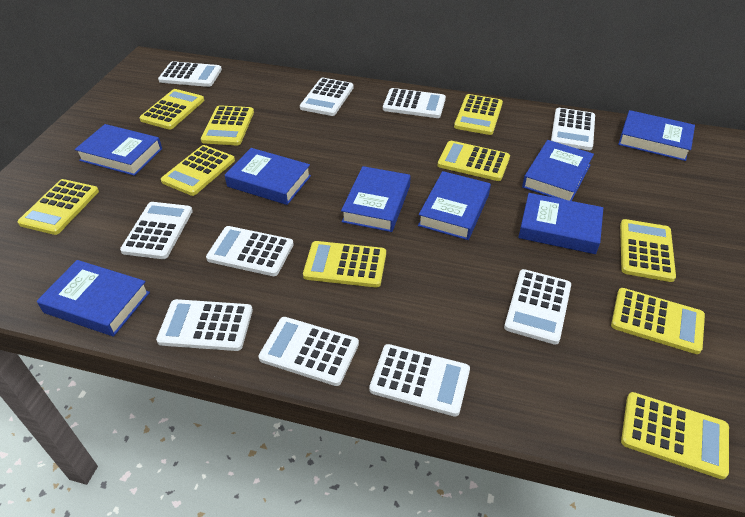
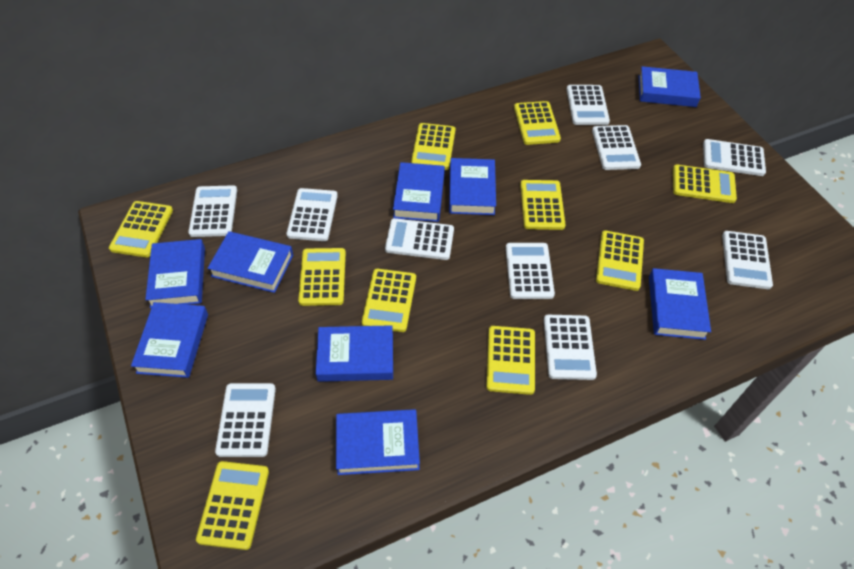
blue book: 8 -> 9

